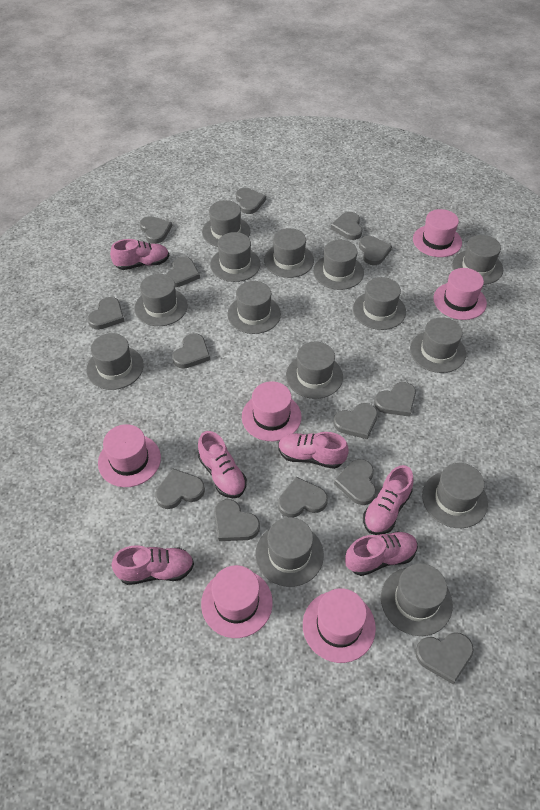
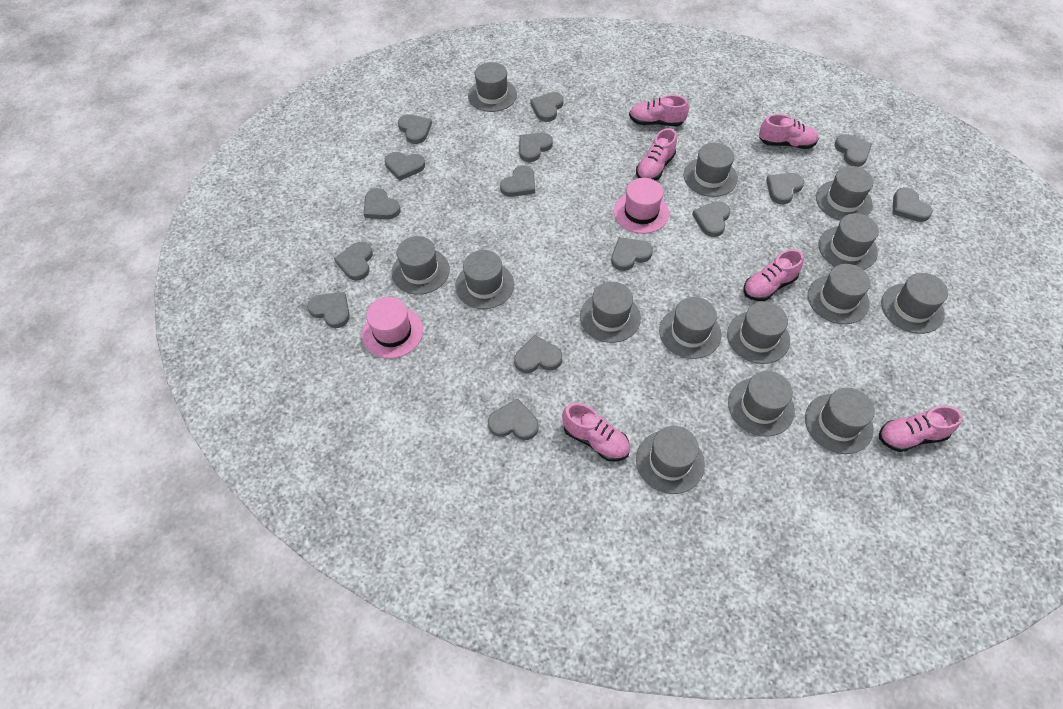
grey heart: 14 -> 15
pink hat: 6 -> 2

